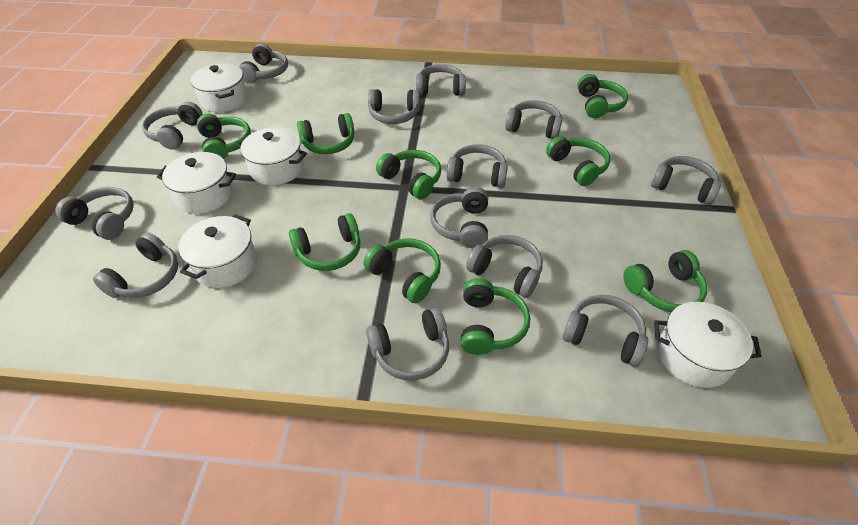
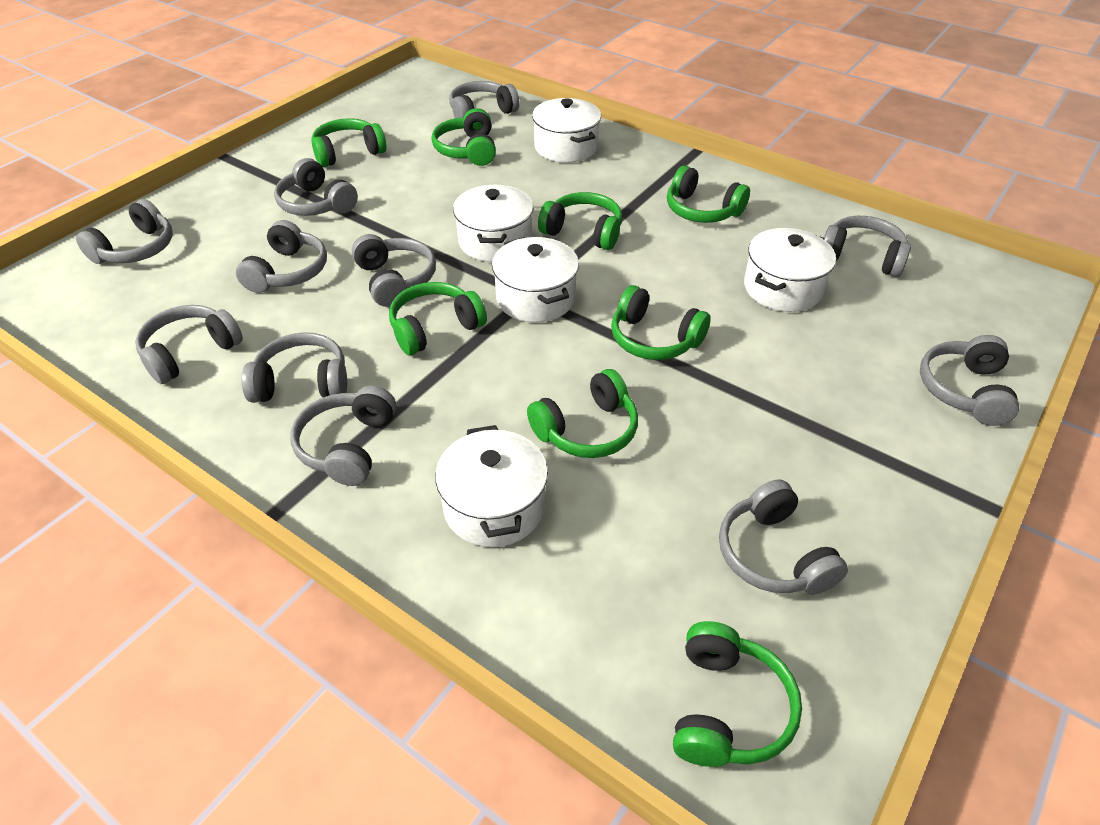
green headphones: 9 -> 8
grey headphones: 13 -> 11

